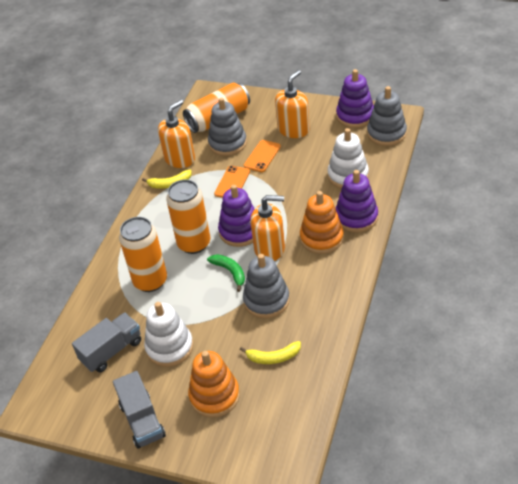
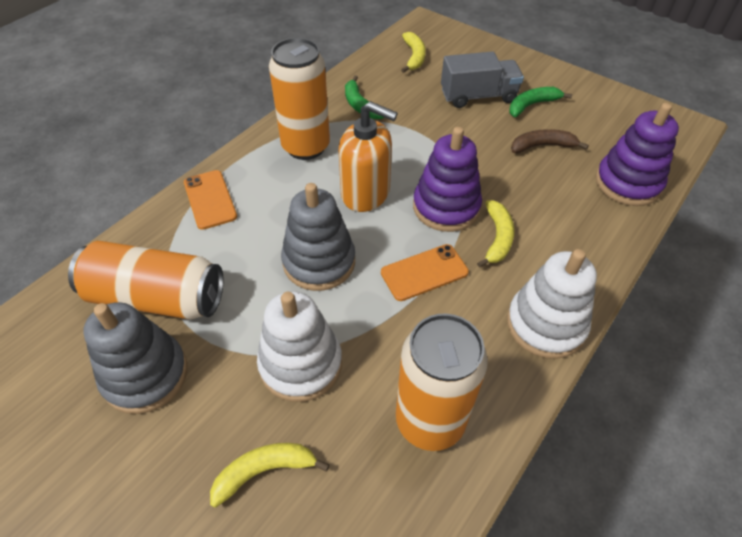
brown banana: 0 -> 1
green banana: 1 -> 2
grey stacking toy: 3 -> 2
grey truck: 2 -> 1
orange soap dispenser: 3 -> 1
orange stacking toy: 2 -> 0
purple stacking toy: 3 -> 2
yellow banana: 2 -> 3

